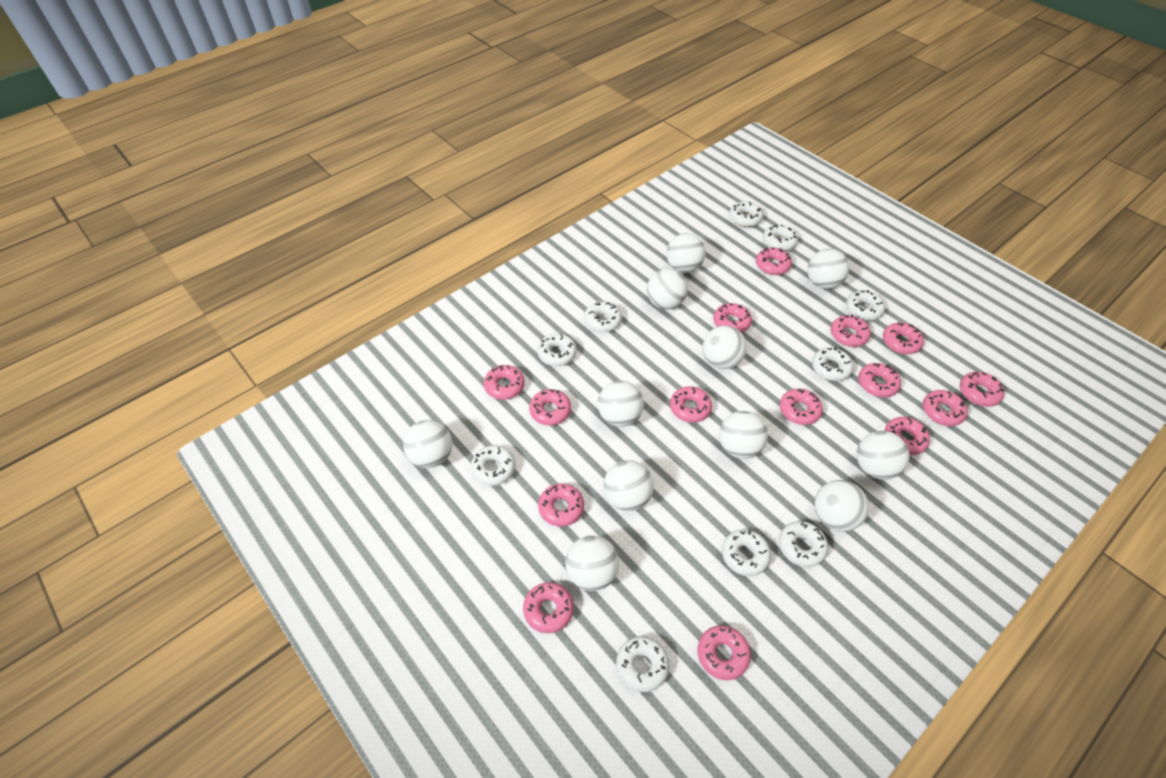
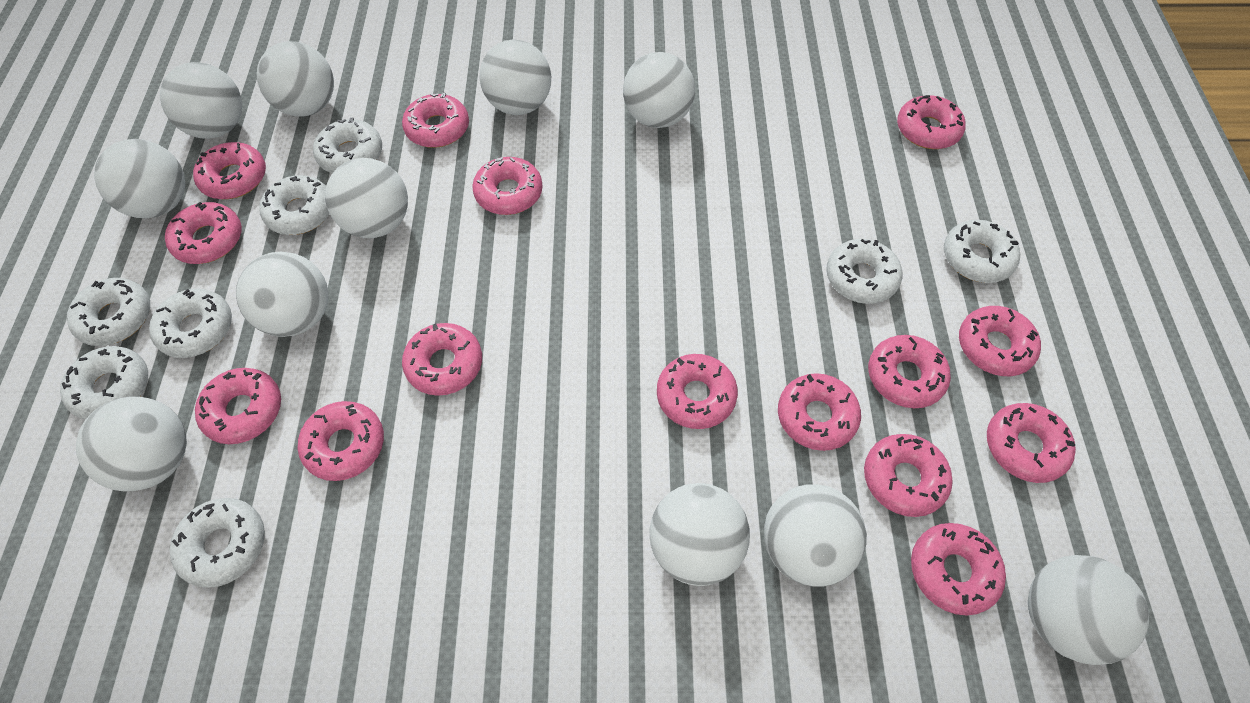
white donut: 10 -> 8

